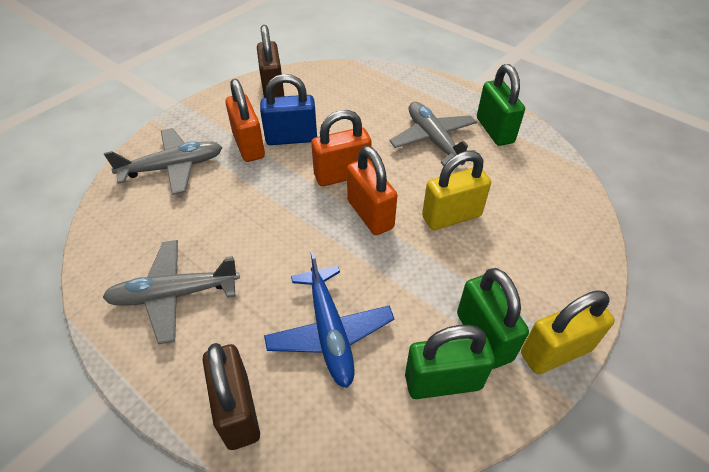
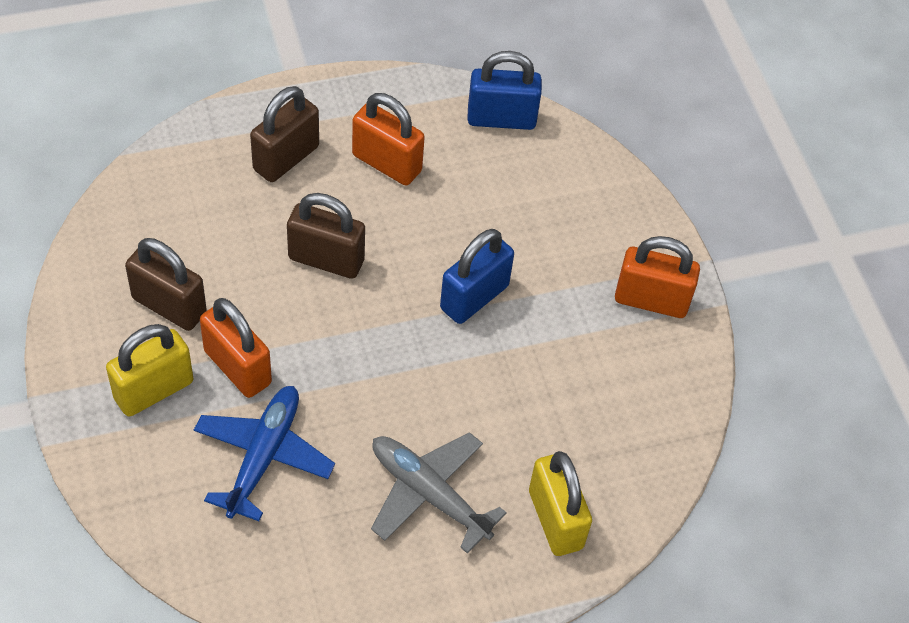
blue padlock: 1 -> 2
brown padlock: 2 -> 3
green padlock: 3 -> 0
grey plane: 3 -> 1

